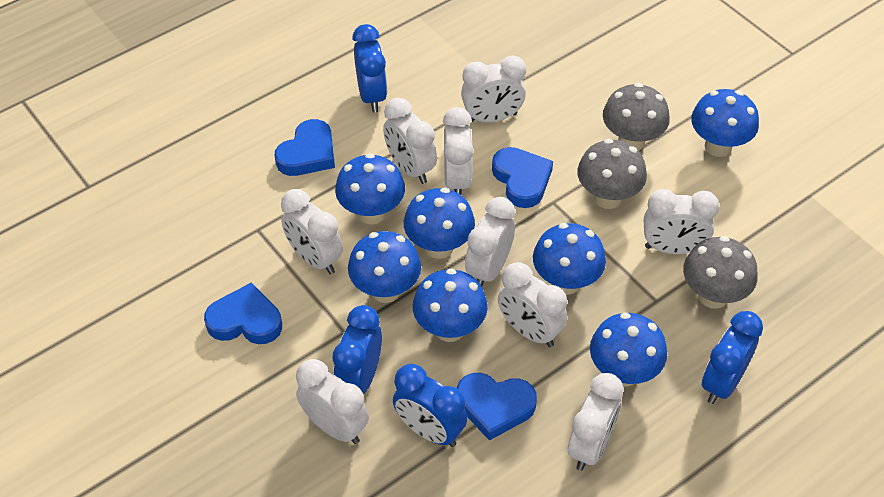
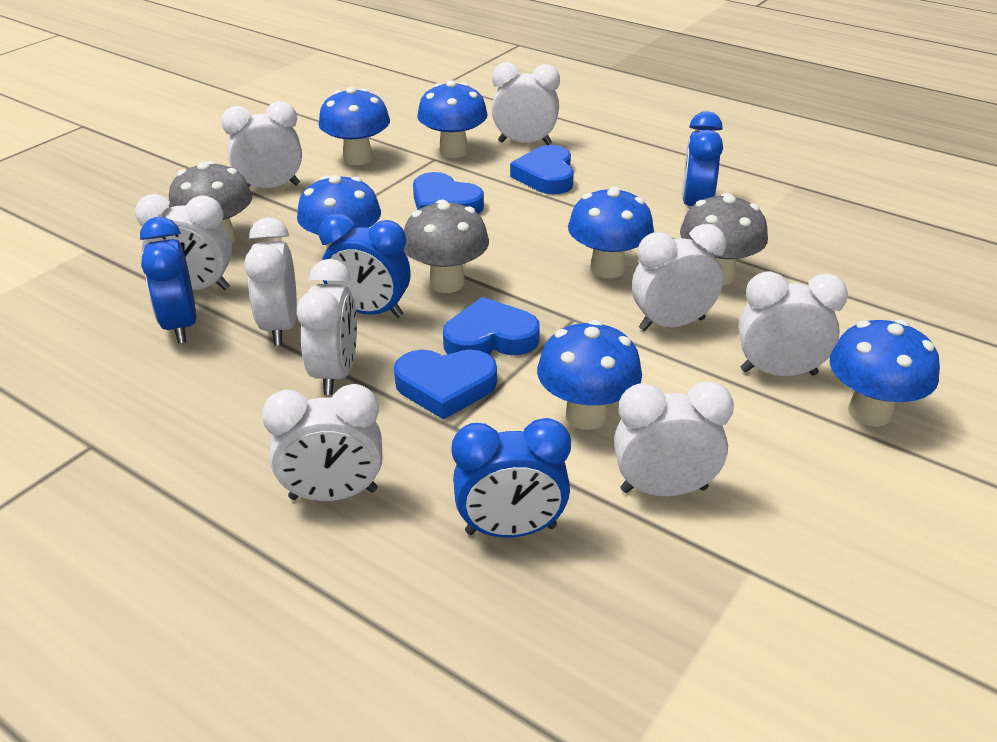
blue mushroom: 7 -> 6

